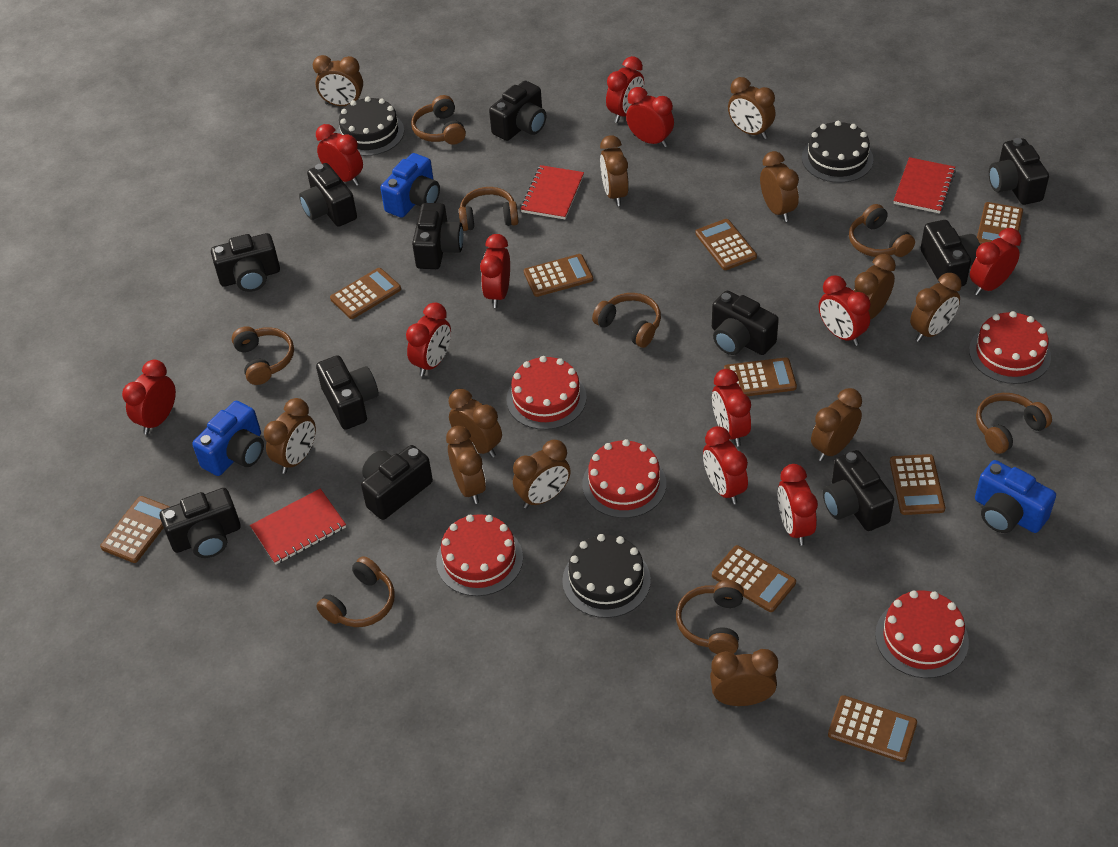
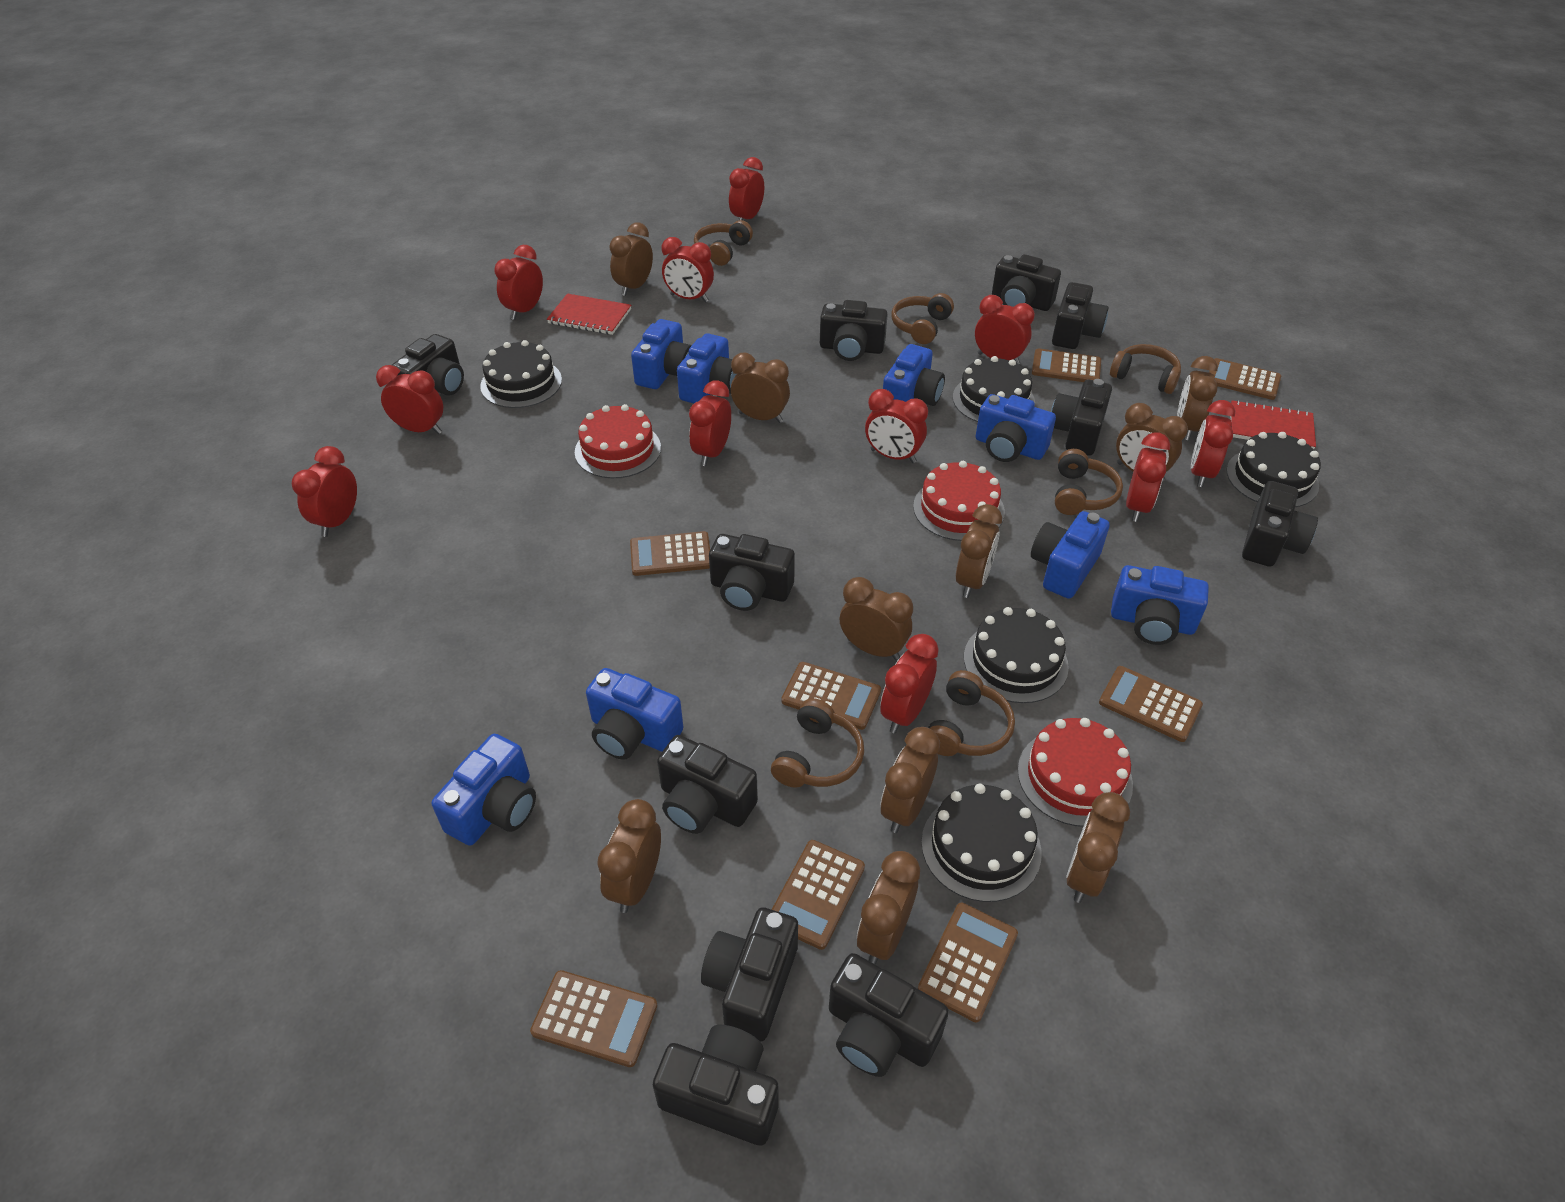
black cake: 3 -> 5
blue camera: 3 -> 8
brown calculator: 9 -> 8
brown clock: 12 -> 10
brown headphones: 8 -> 6
red cake: 5 -> 3
red notebook: 3 -> 2

